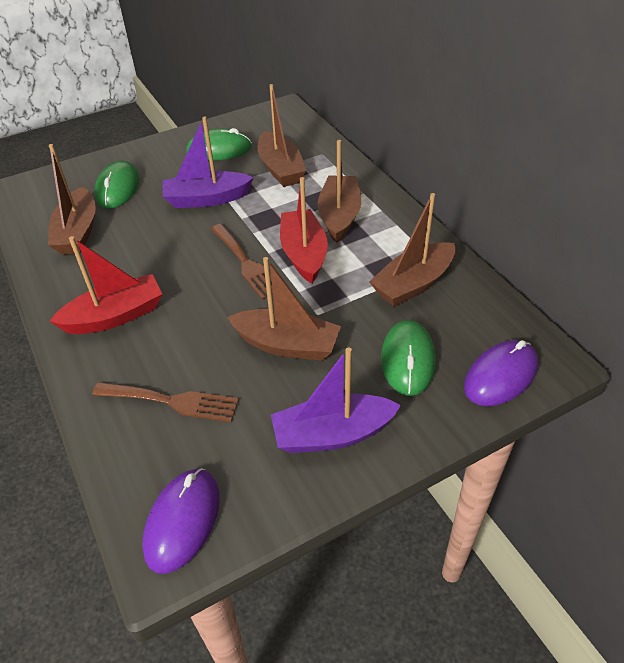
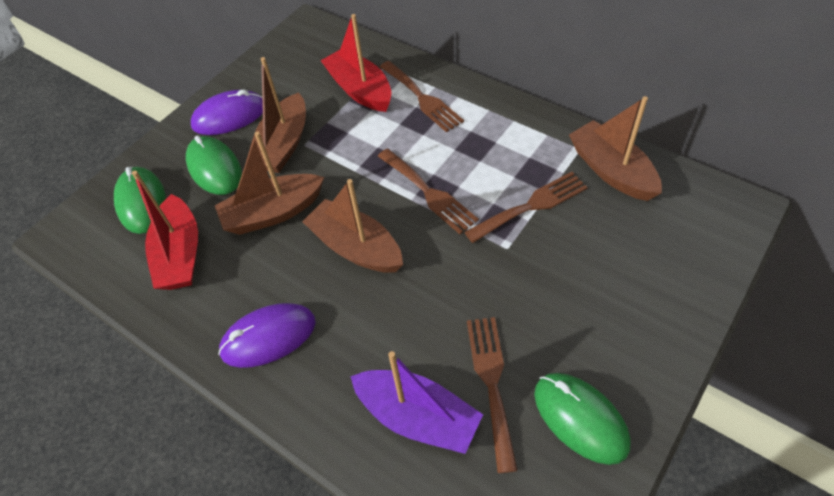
brown boat: 5 -> 4
brown fork: 2 -> 4
purple boat: 2 -> 1

